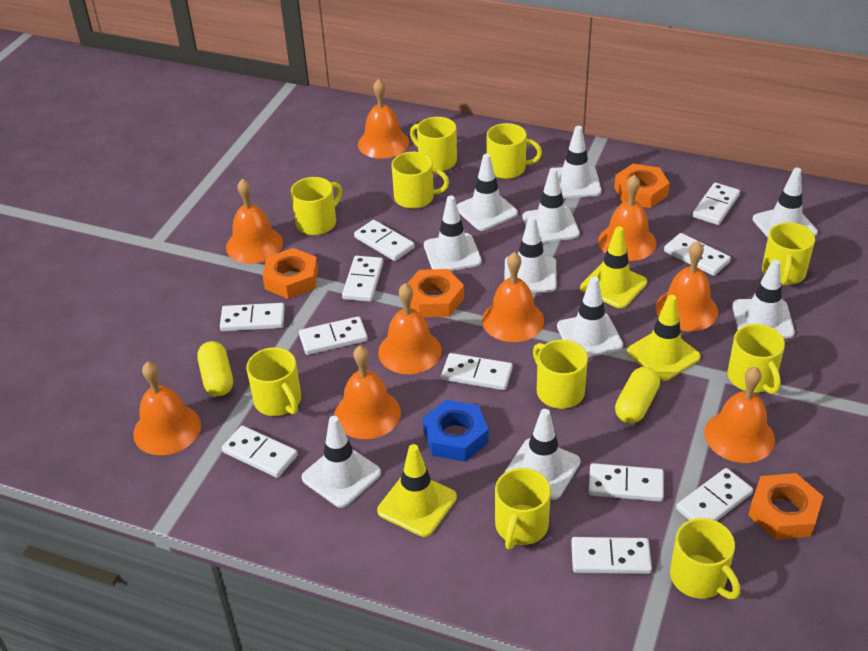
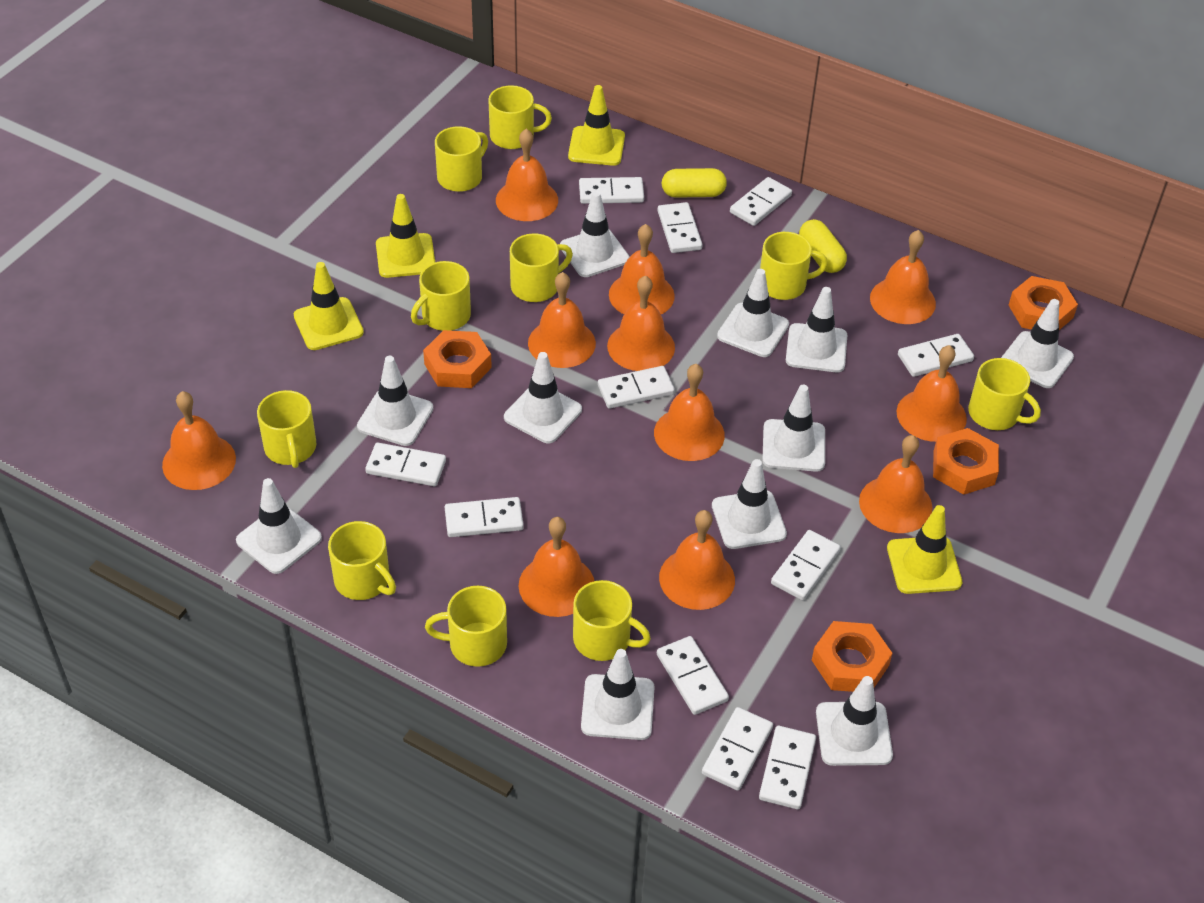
blue nut: 1 -> 0
orange bell: 9 -> 11
white traffic cone: 10 -> 11
yellow traffic cone: 3 -> 4

